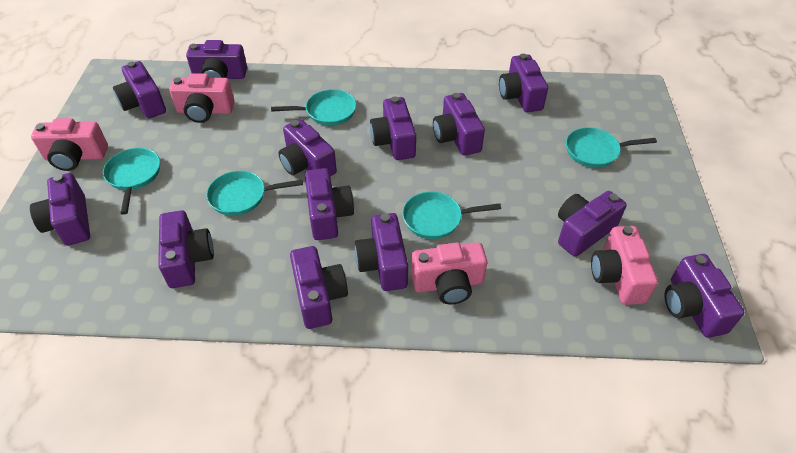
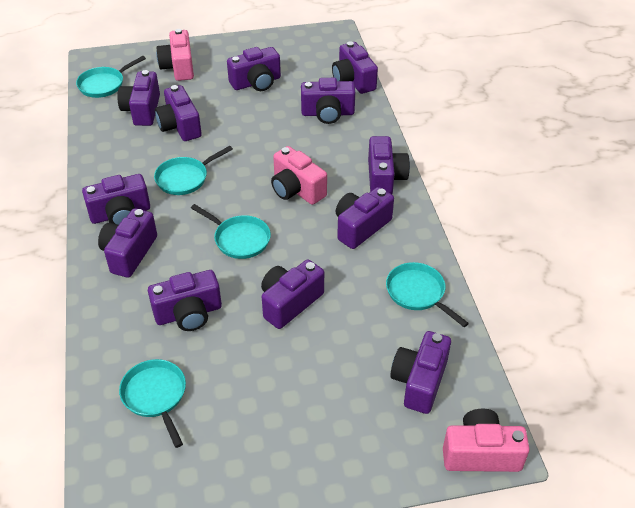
pink camera: 4 -> 3
purple camera: 13 -> 12

